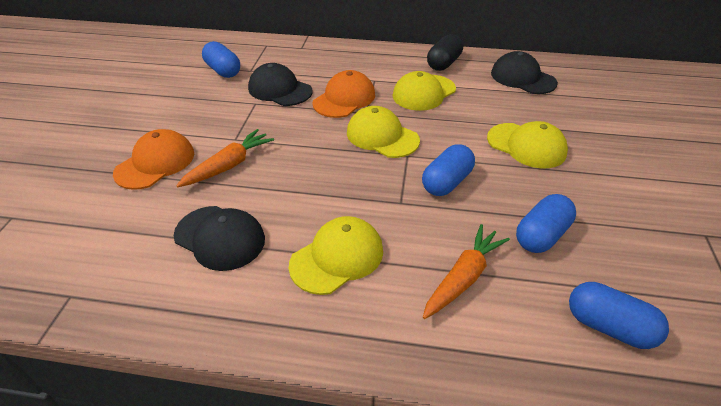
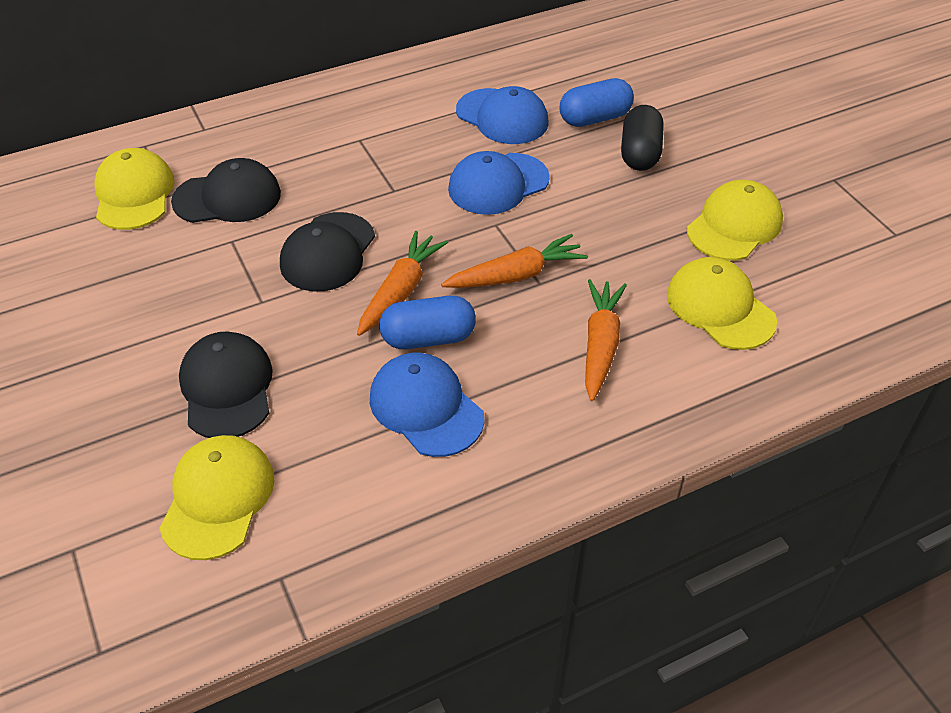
blue cap: 0 -> 3
blue capsule: 4 -> 2
orange cap: 2 -> 0
orange carrot: 2 -> 3

